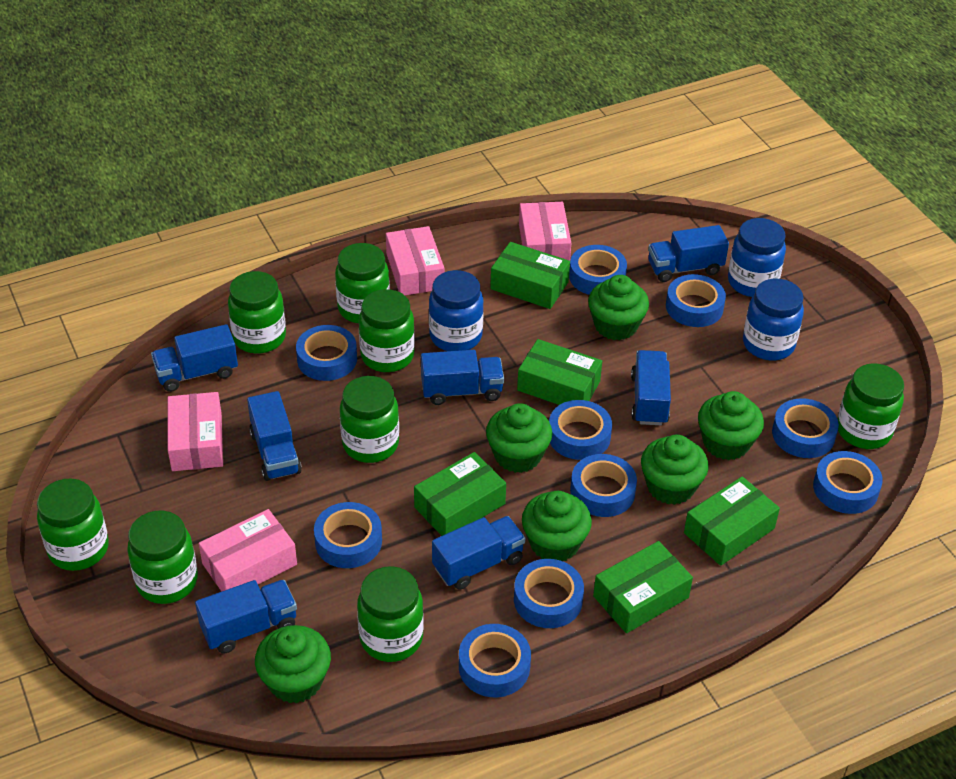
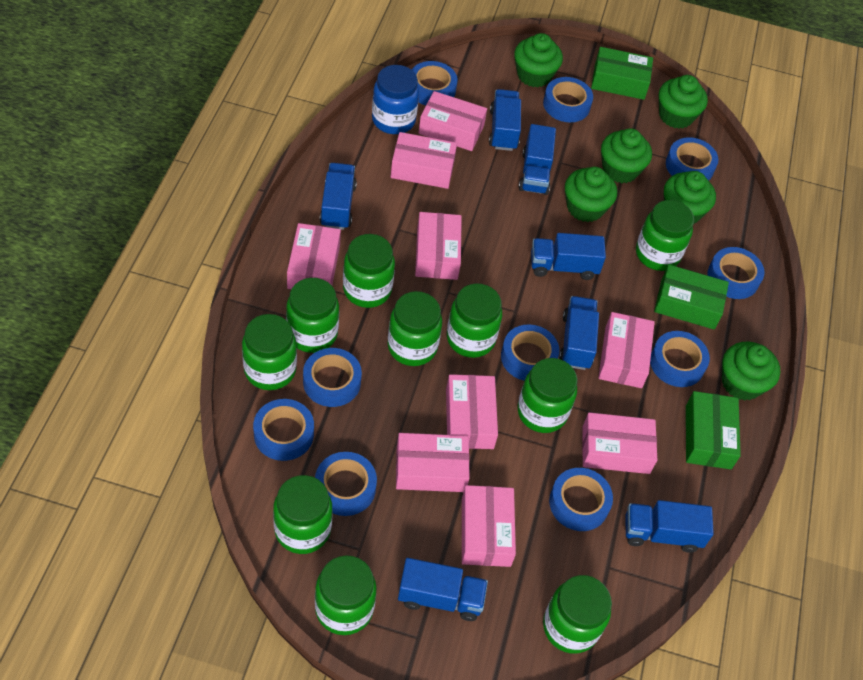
blue jar: 3 -> 1
green box: 5 -> 3
green jar: 8 -> 10
pink box: 4 -> 9

